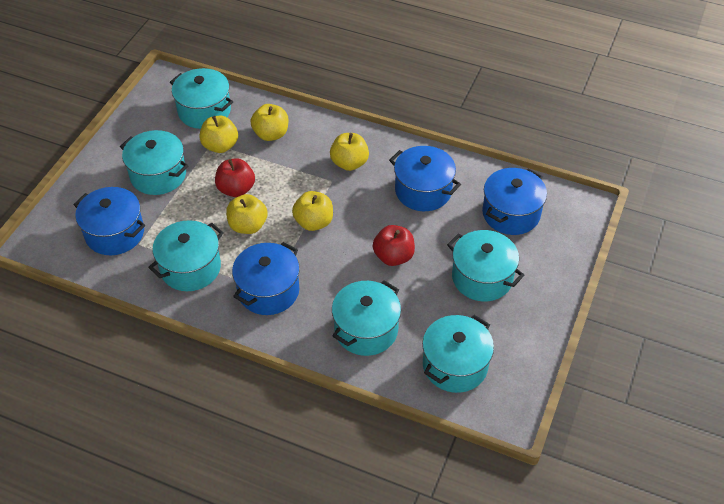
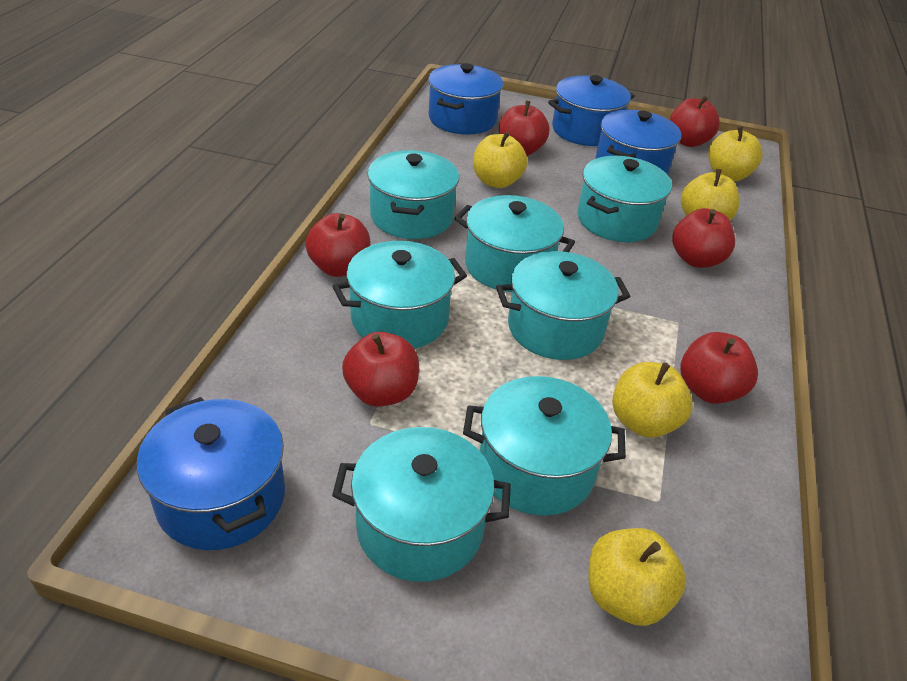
red apple: 2 -> 6
turquoise pot: 6 -> 7

